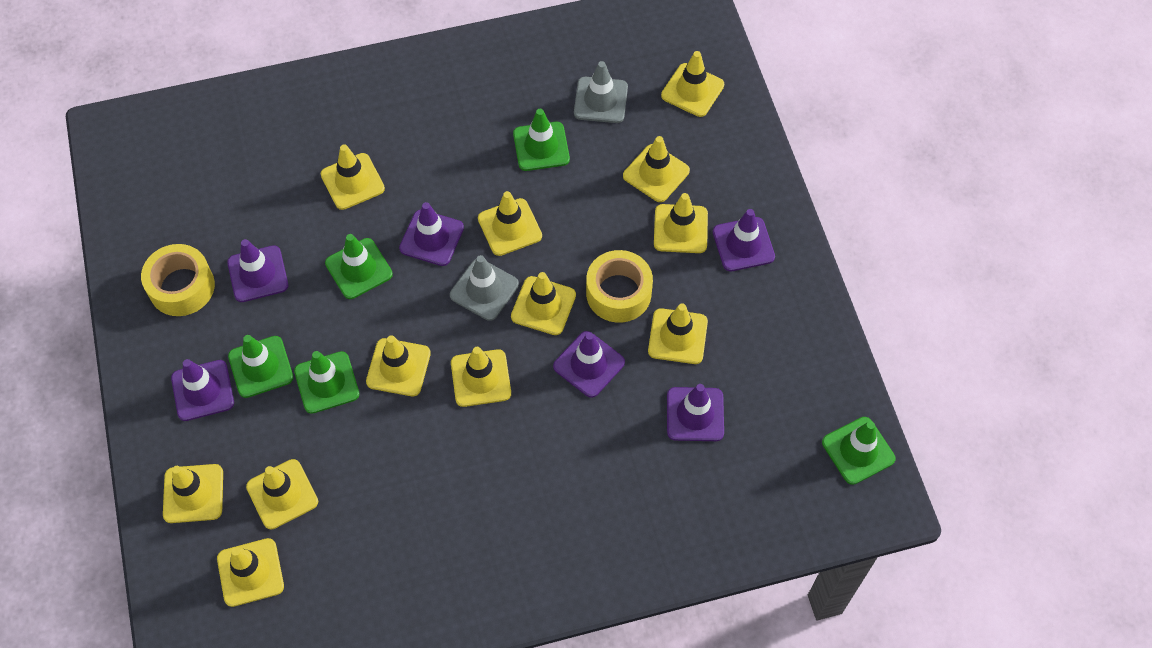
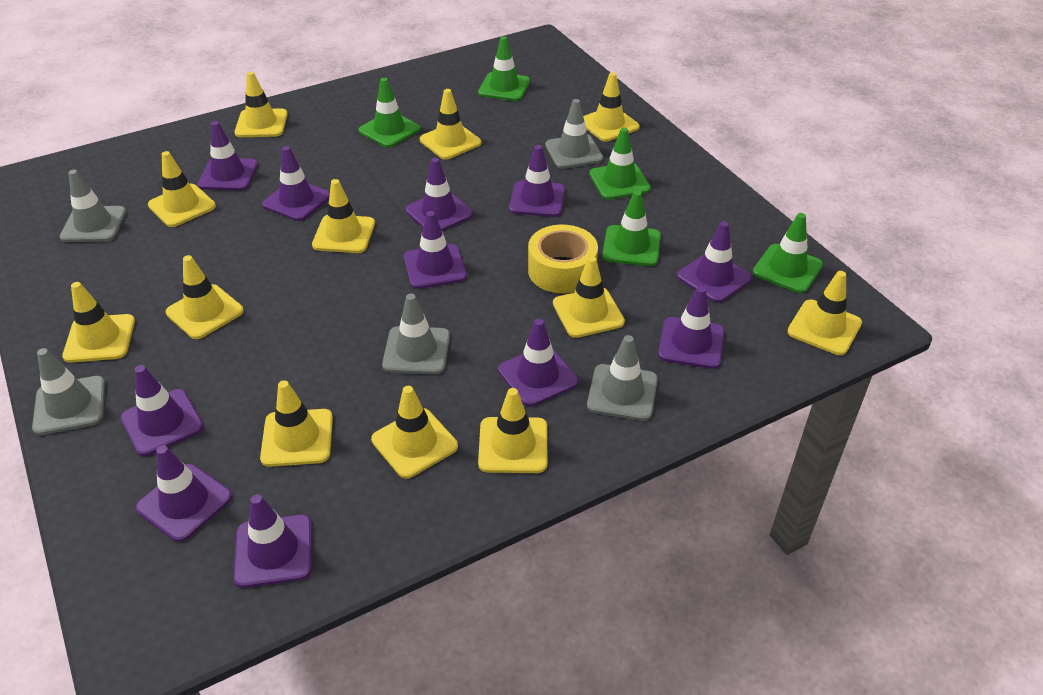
grey traffic cone: 2 -> 5
purple traffic cone: 6 -> 11
yellow tape: 2 -> 1

